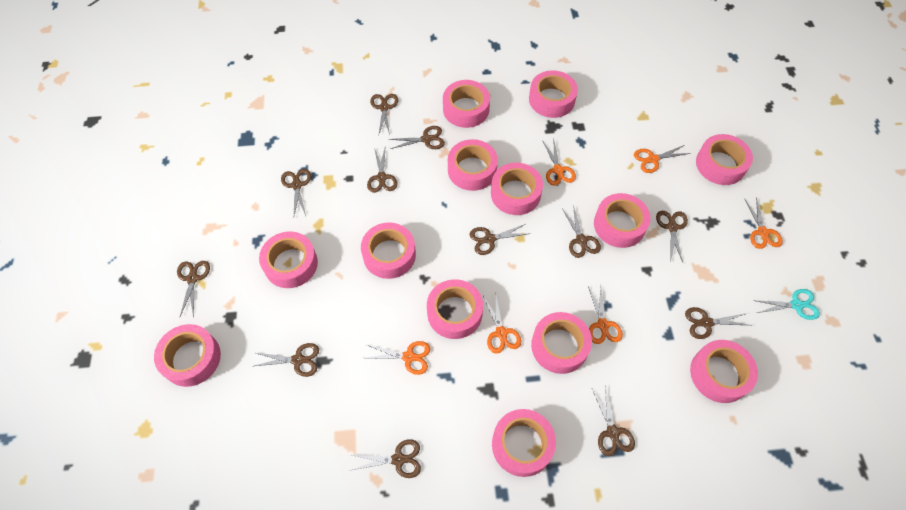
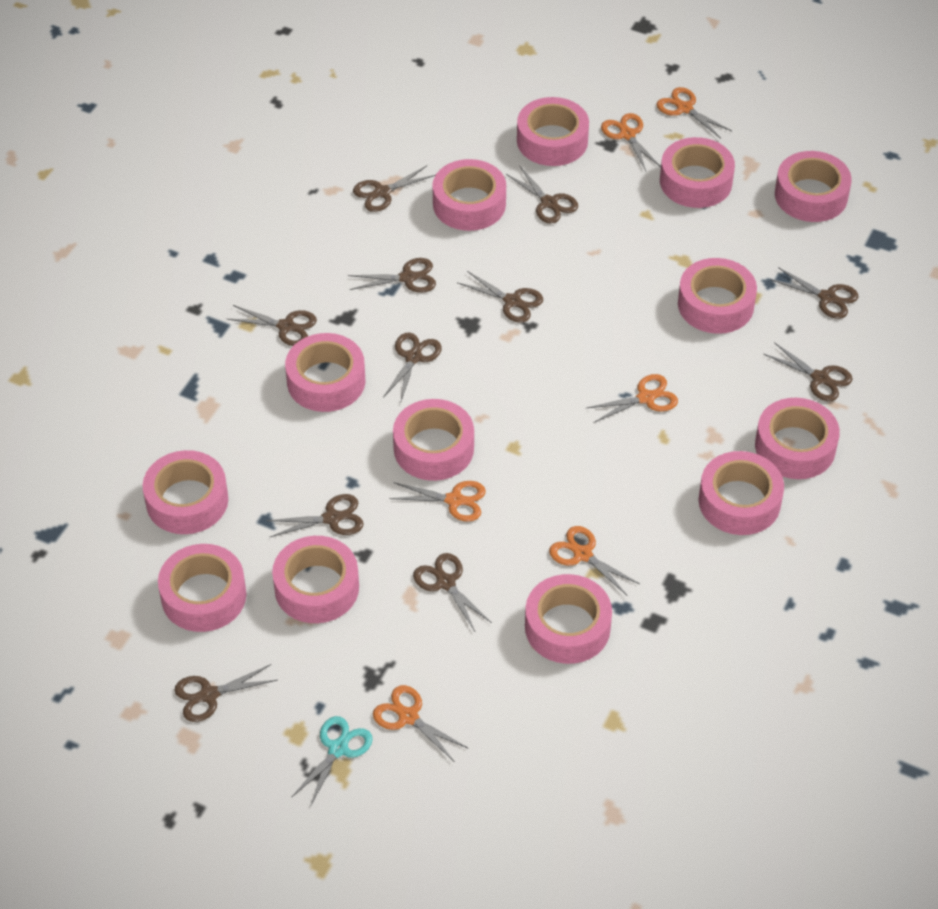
brown scissors: 12 -> 11

